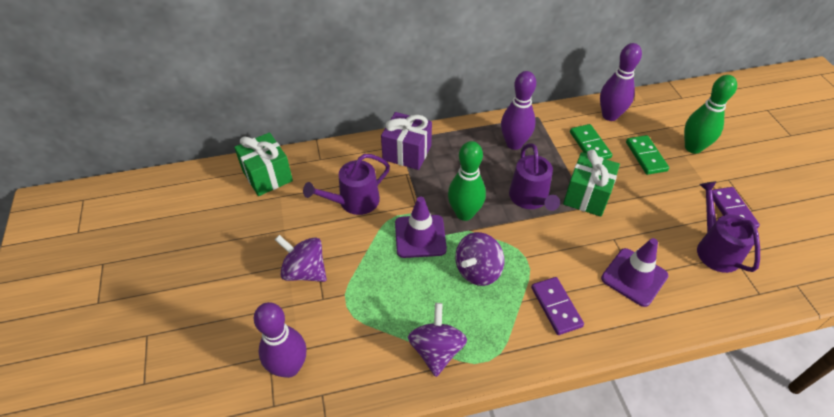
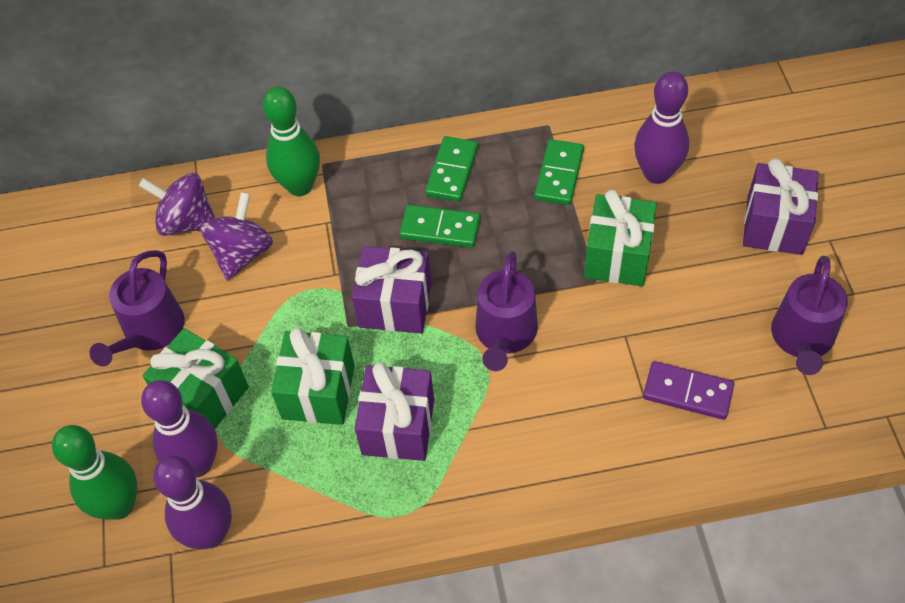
green domino: 2 -> 3
green gift: 2 -> 3
purple domino: 2 -> 1
purple gift: 1 -> 3
purple spinning top: 3 -> 2
purple traffic cone: 2 -> 0

